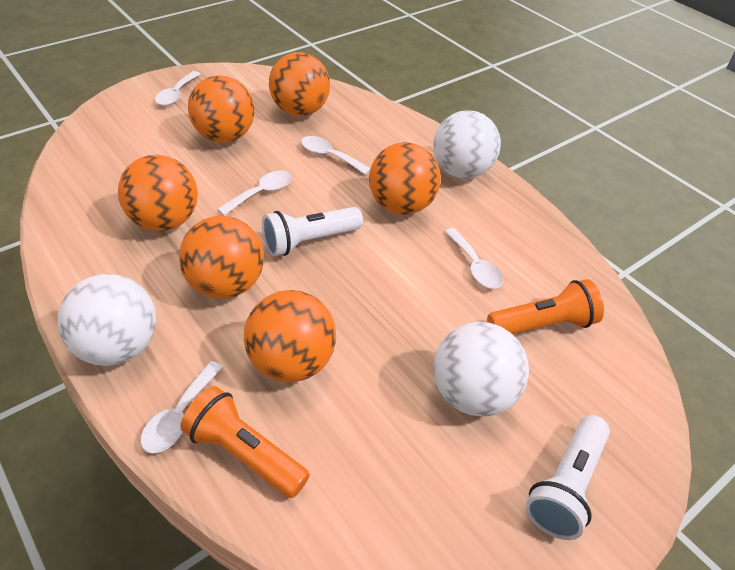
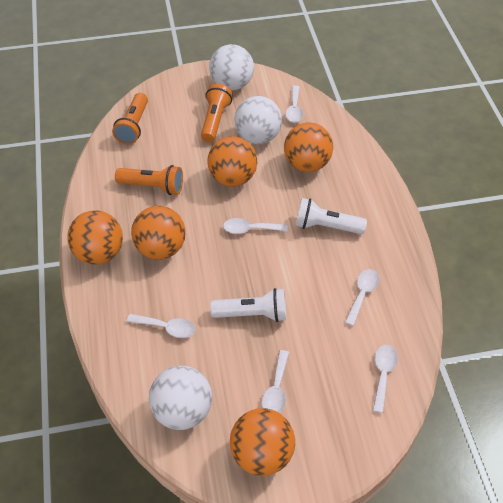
orange ball: 6 -> 5
orange flashlight: 2 -> 3
white spoon: 5 -> 6

